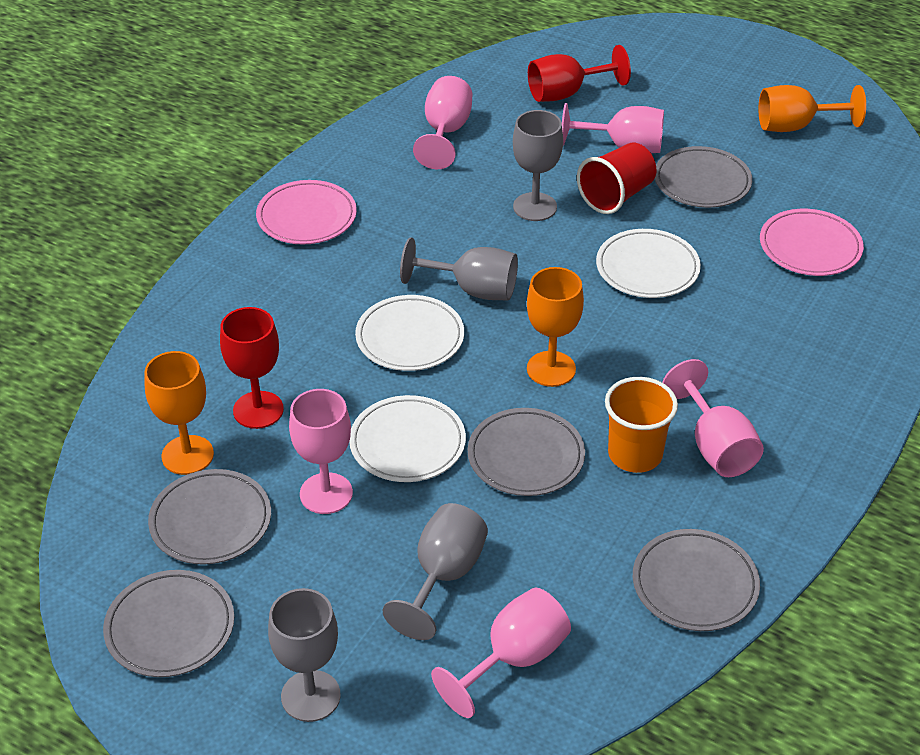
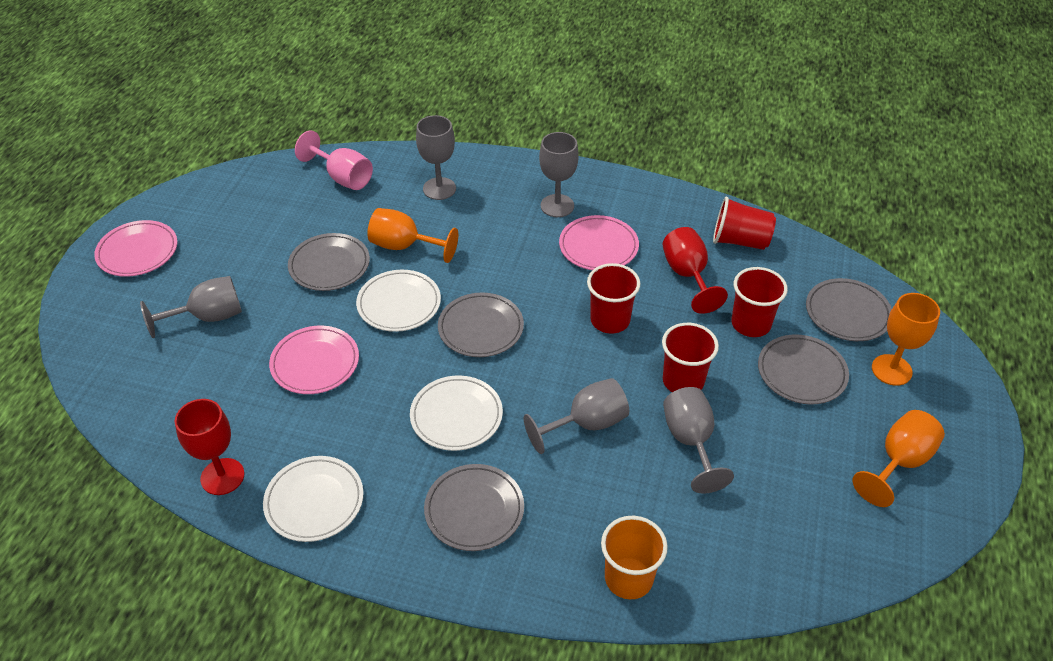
grey goblet: 4 -> 5
pink goblet: 5 -> 1
pink plate: 2 -> 3
red cup: 1 -> 4

